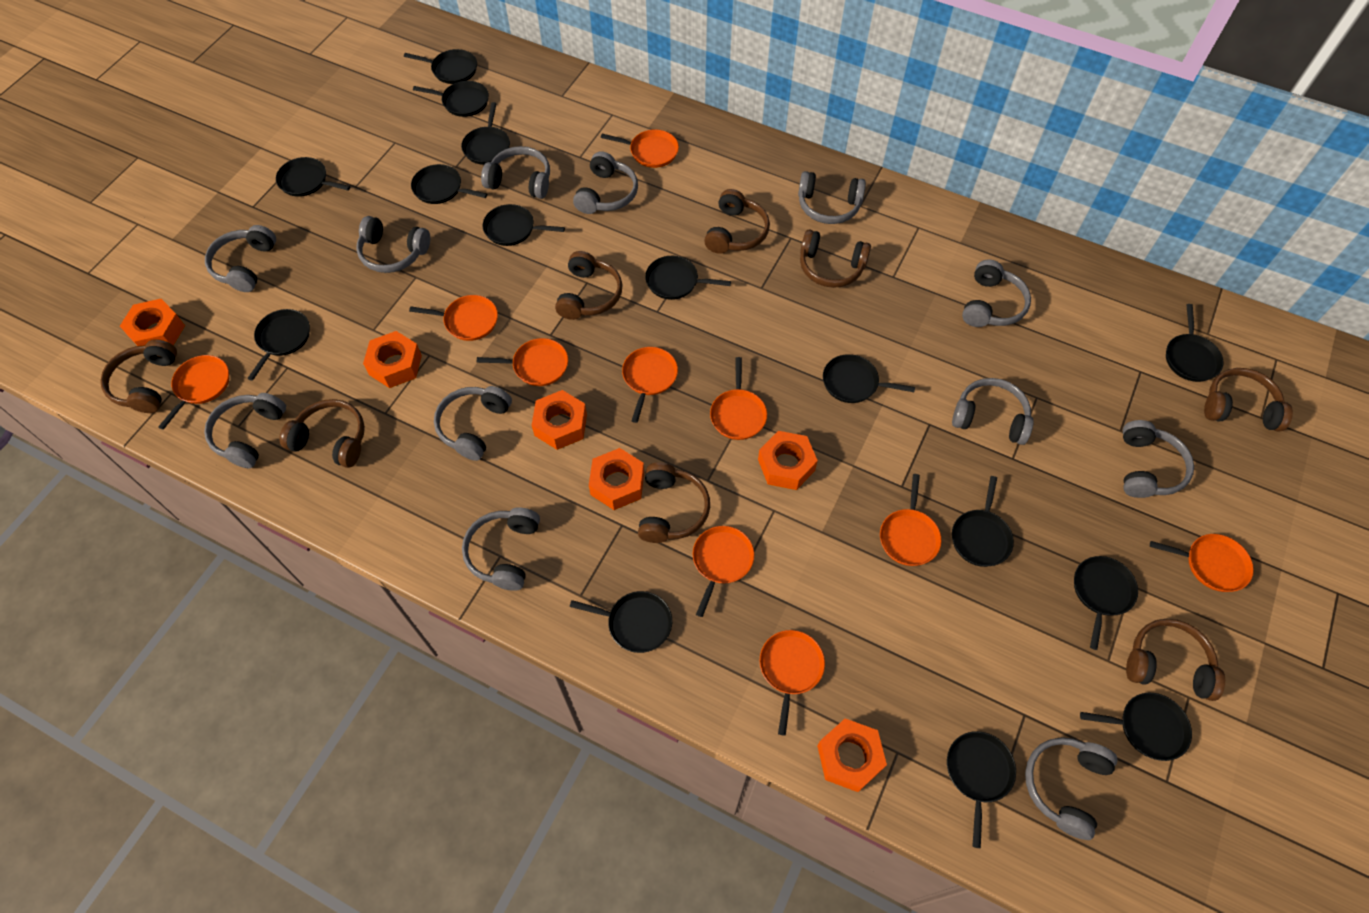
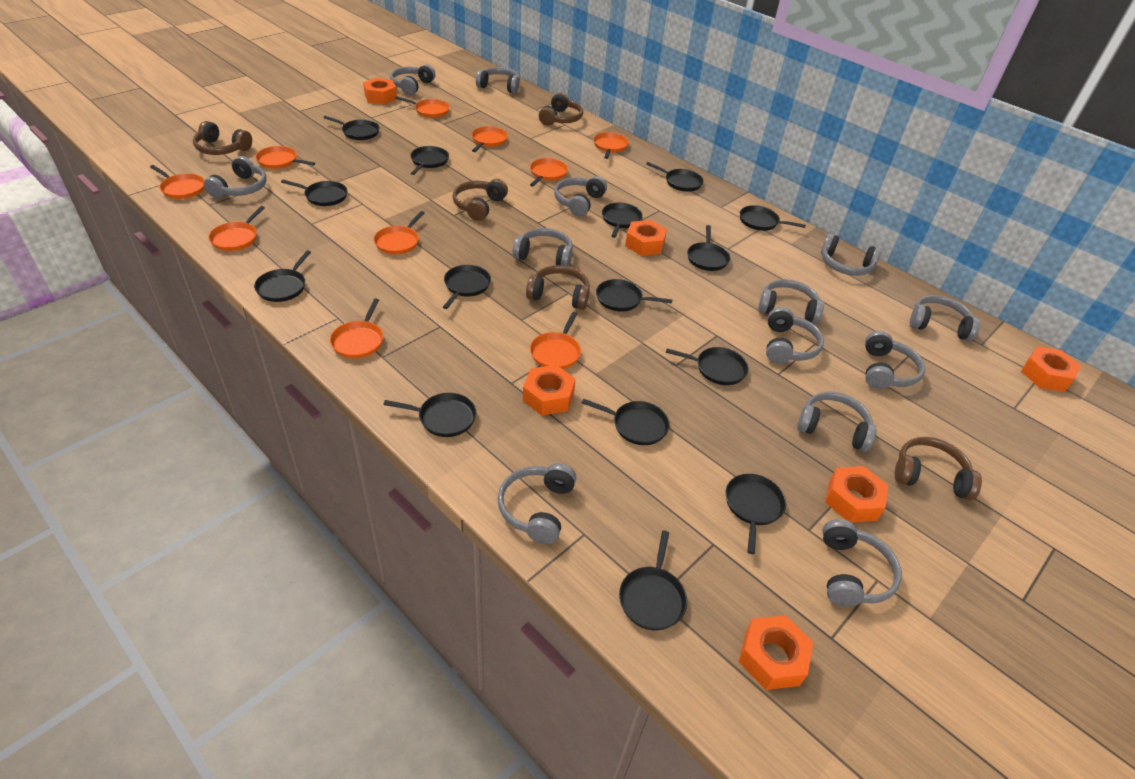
brown headphones: 8 -> 5
grey headphones: 12 -> 13

